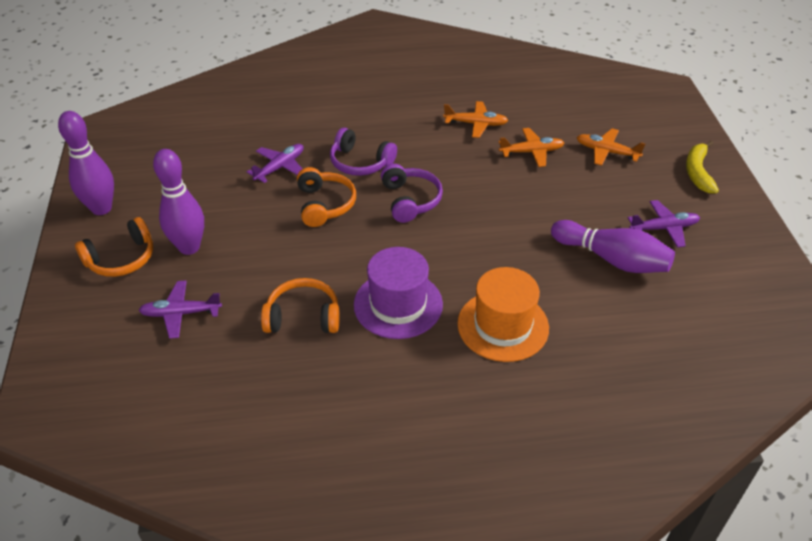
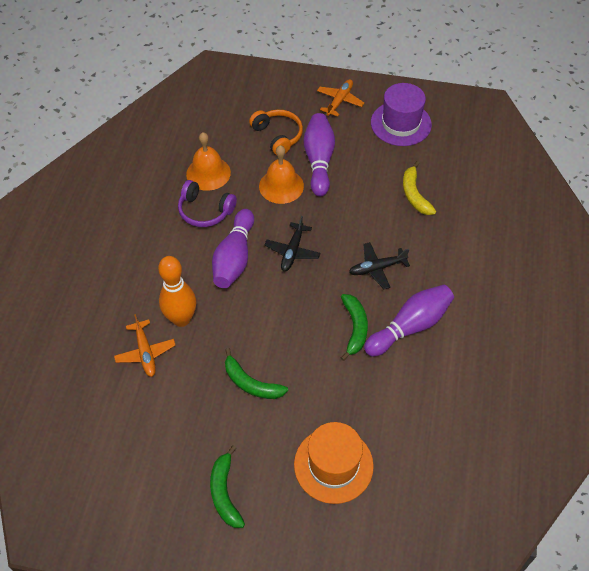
black plane: 0 -> 2
green banana: 0 -> 3
orange bell: 0 -> 2
orange bowling pin: 0 -> 1
orange headphones: 3 -> 1
orange plane: 3 -> 2
purple headphones: 2 -> 1
purple plane: 3 -> 0

